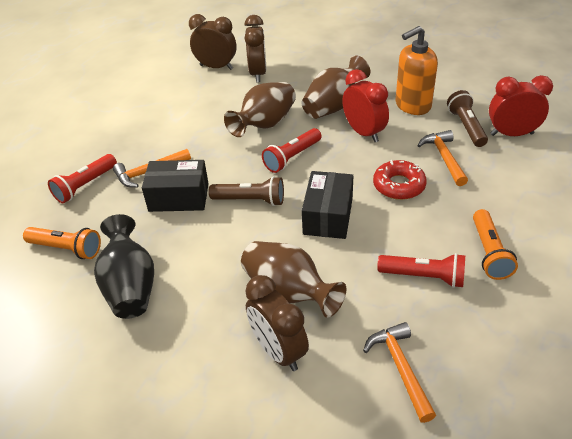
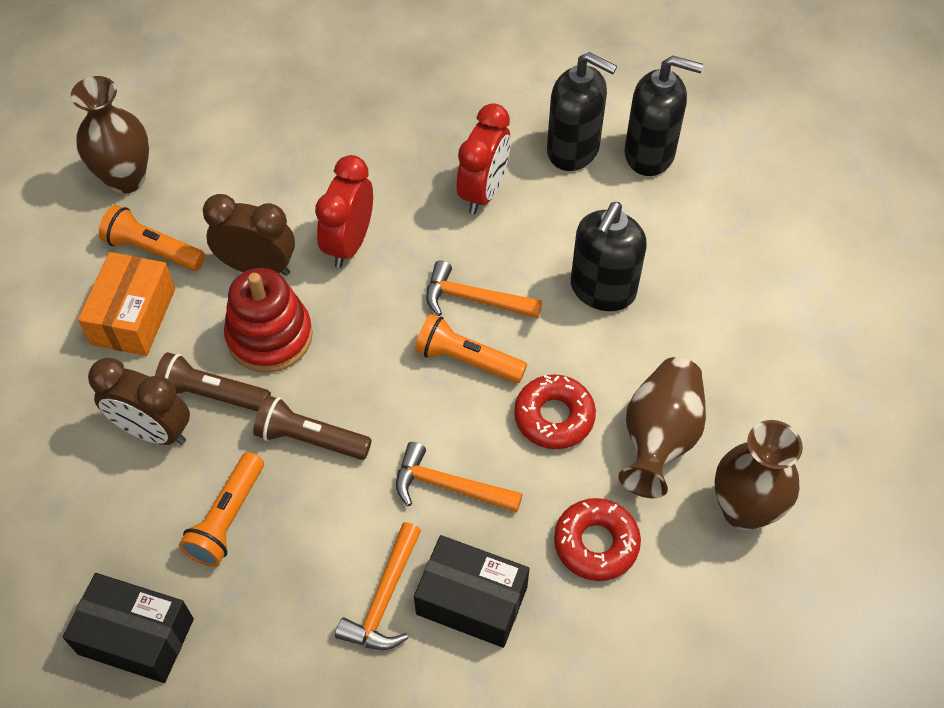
black soap dispenser: 0 -> 3
black vase: 1 -> 0
brown clock: 3 -> 2
orange box: 0 -> 1
orange flashlight: 2 -> 3
orange soap dispenser: 1 -> 0
red donut: 1 -> 2
red flashlight: 3 -> 0
red stacking toy: 0 -> 1

